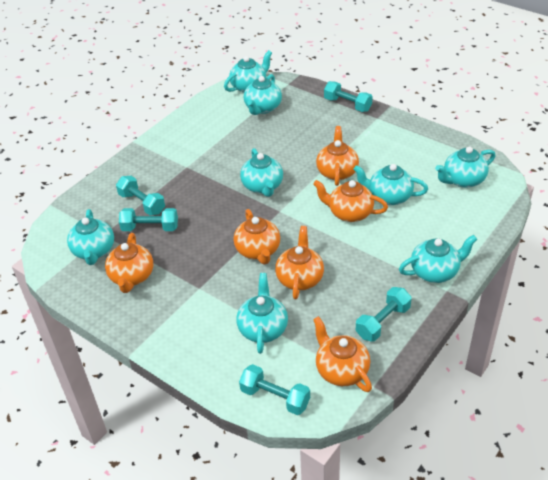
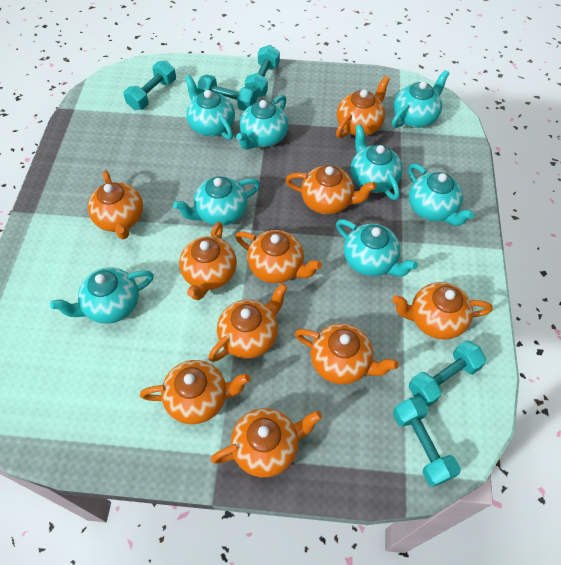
orange teapot: 6 -> 10

